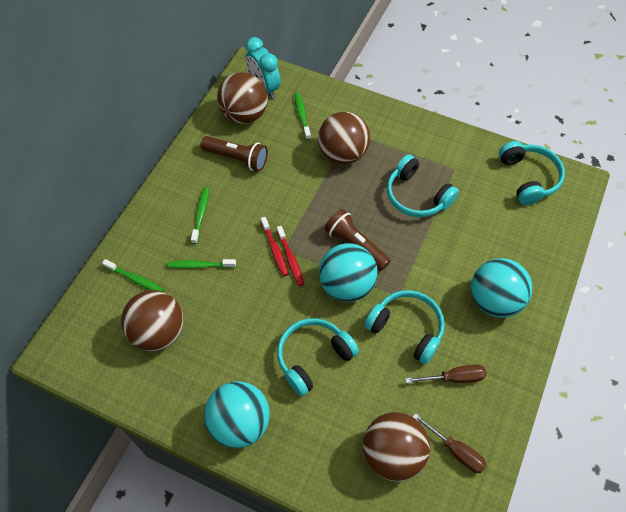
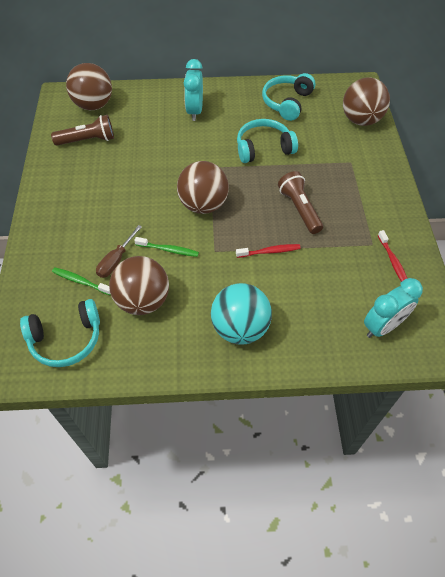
brown screwdriver: 2 -> 1
green toothbrush: 4 -> 2
turquoise ball: 3 -> 1
turquoise clock: 1 -> 2
turquoise headphones: 4 -> 3

